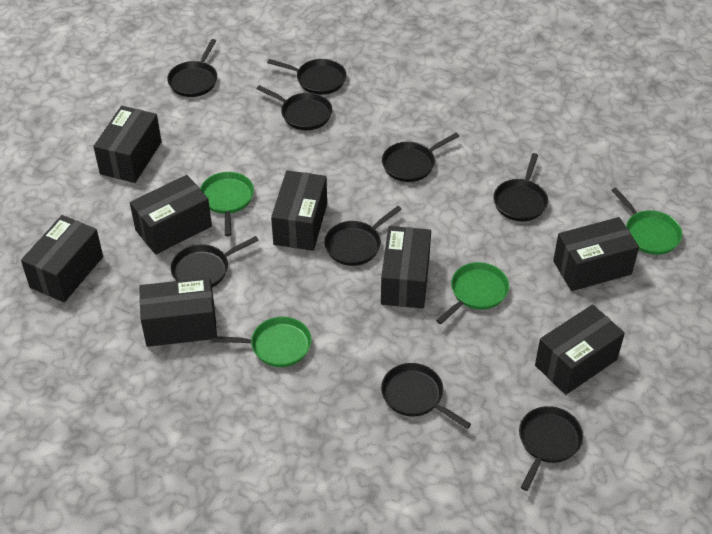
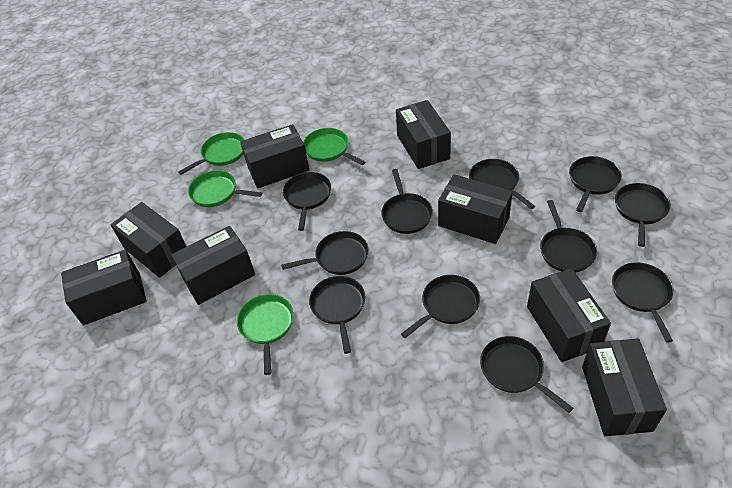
black pan: 9 -> 11

